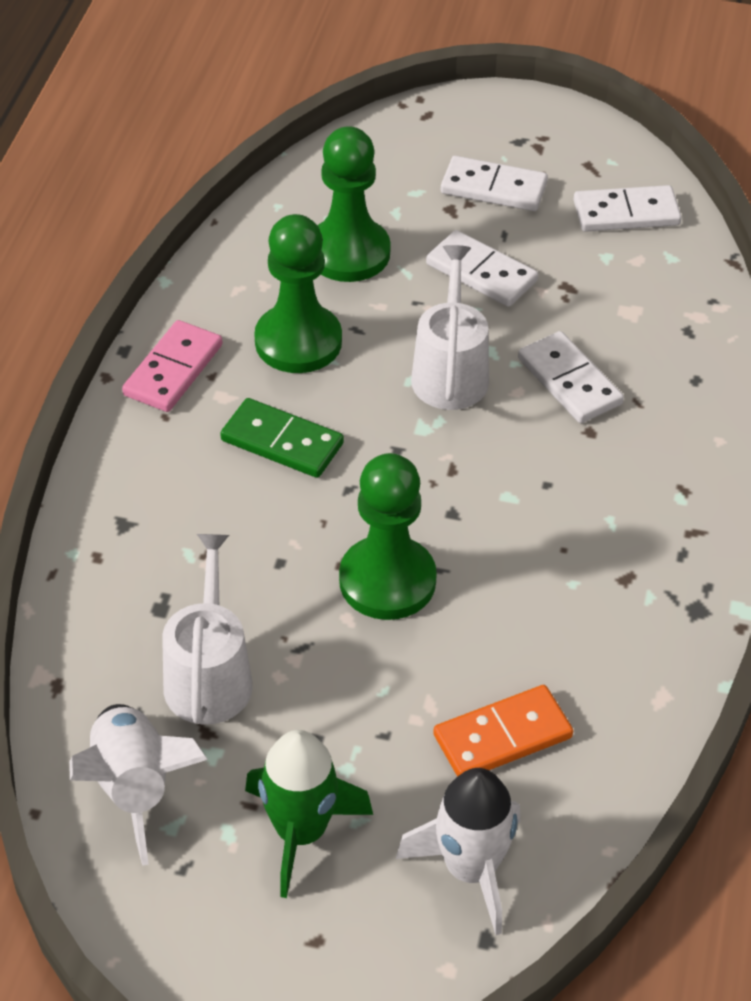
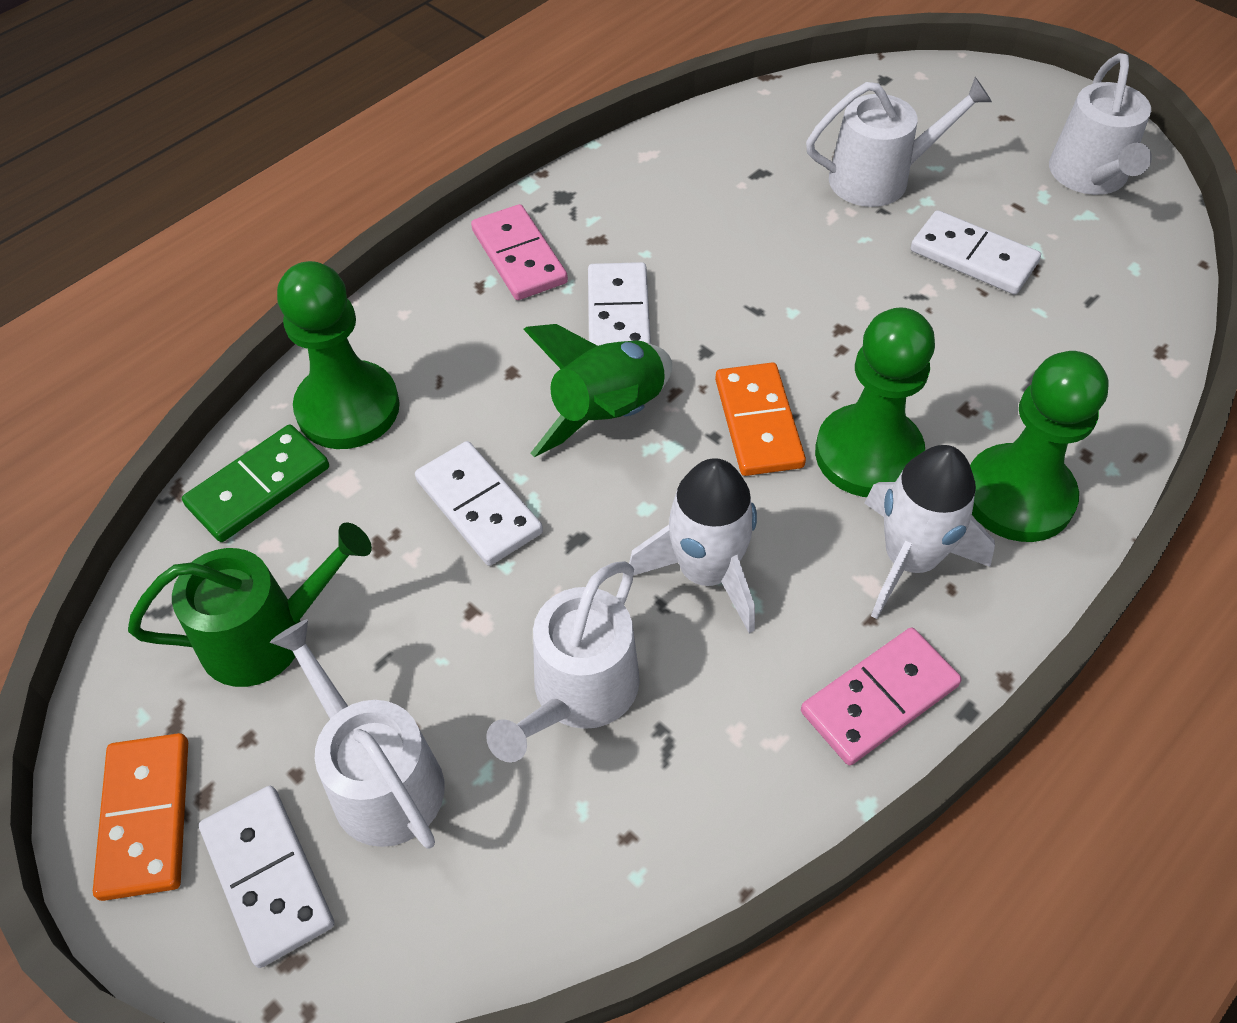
green watering can: 0 -> 1
orange domino: 1 -> 2
pink domino: 1 -> 2
white watering can: 2 -> 4

